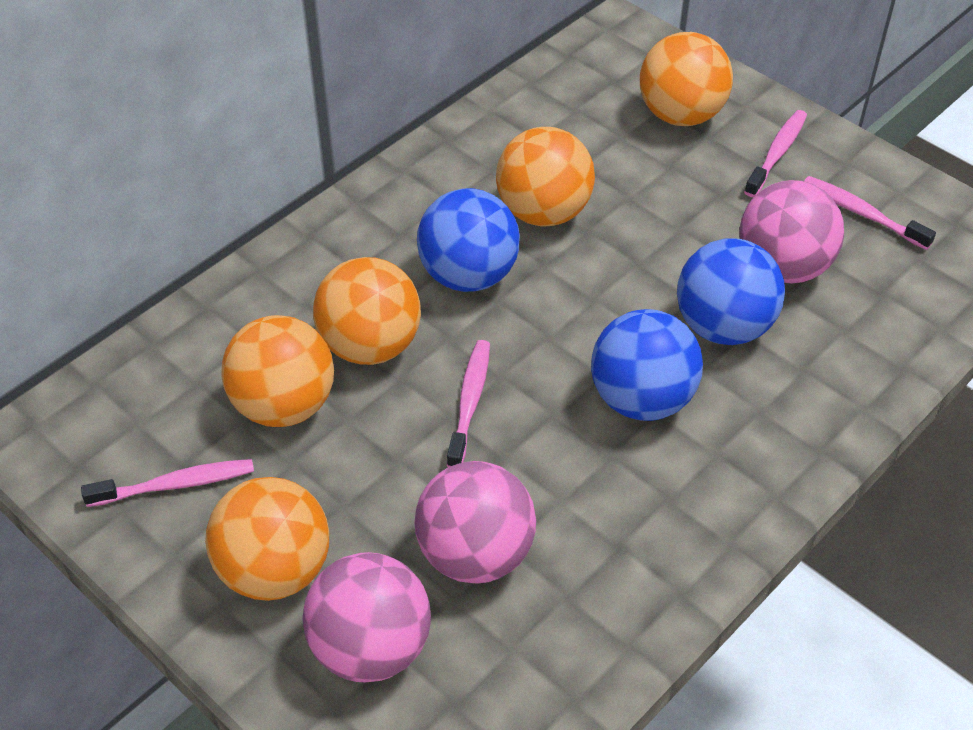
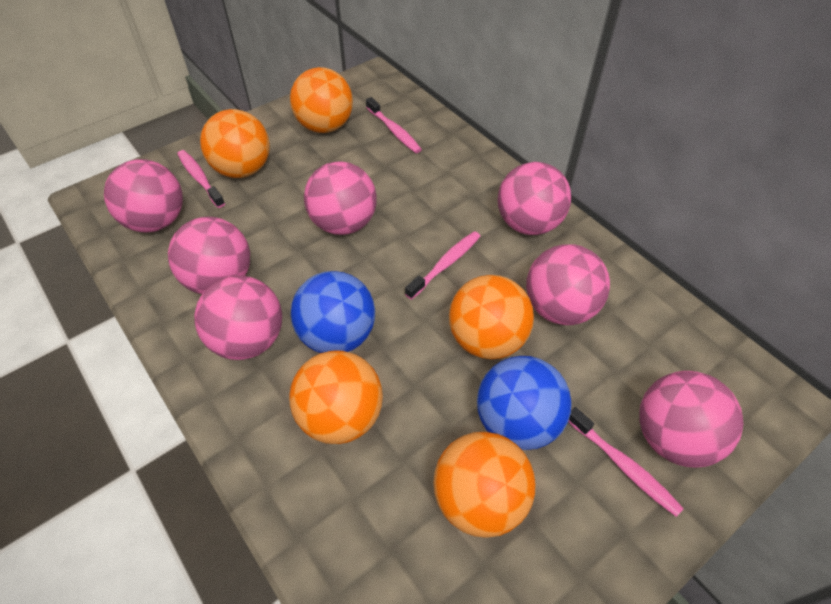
blue ball: 3 -> 2
pink ball: 3 -> 7

